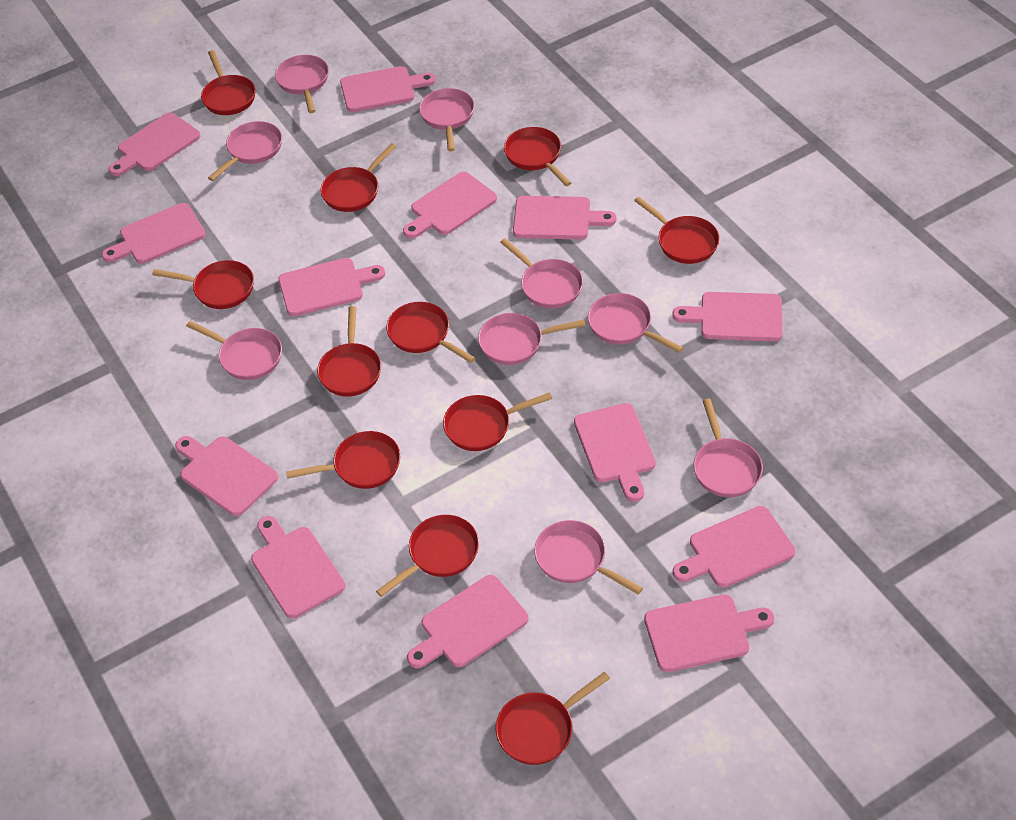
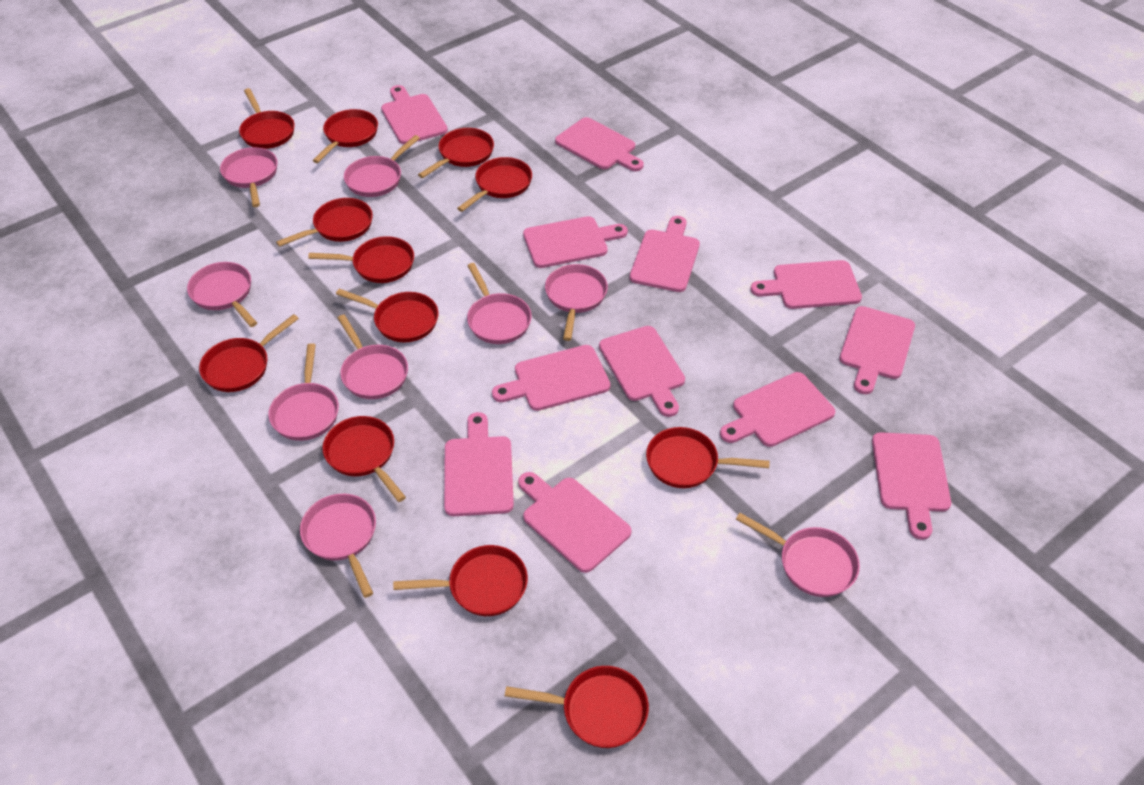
pink cutting board: 13 -> 12
red pan: 11 -> 12

